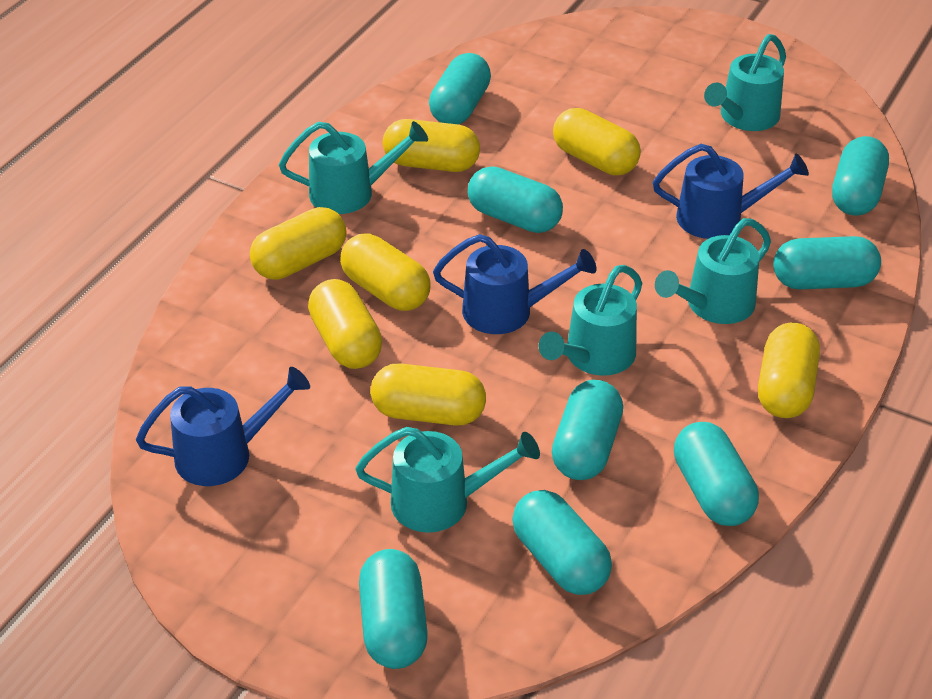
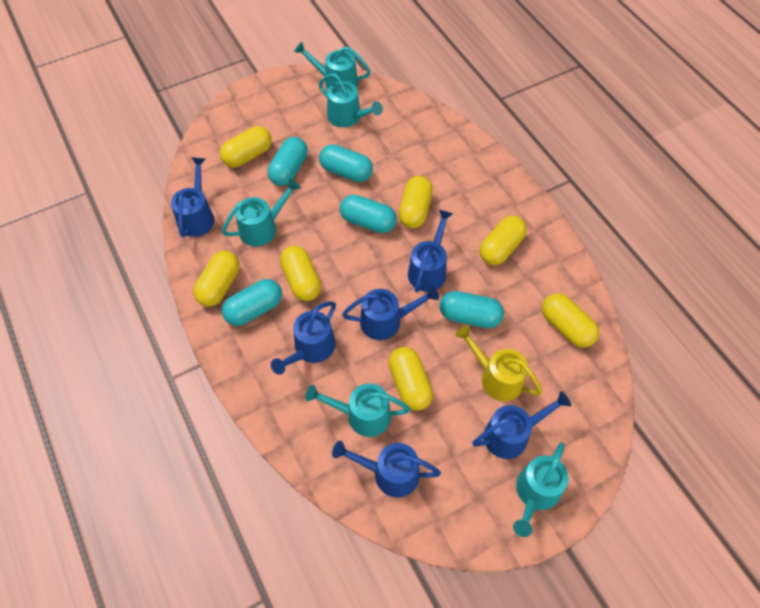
blue watering can: 3 -> 6
turquoise capsule: 8 -> 5
yellow watering can: 0 -> 1

